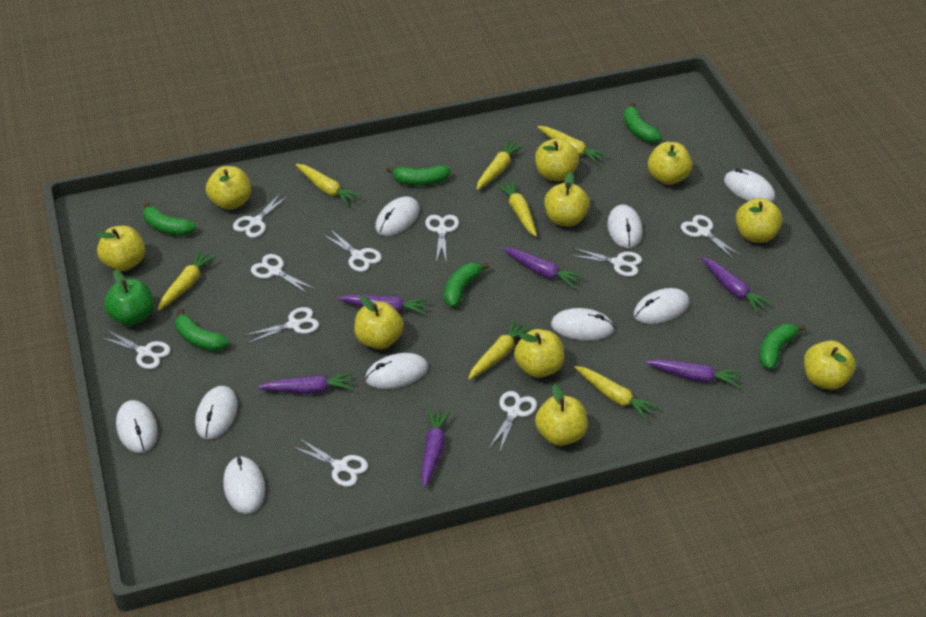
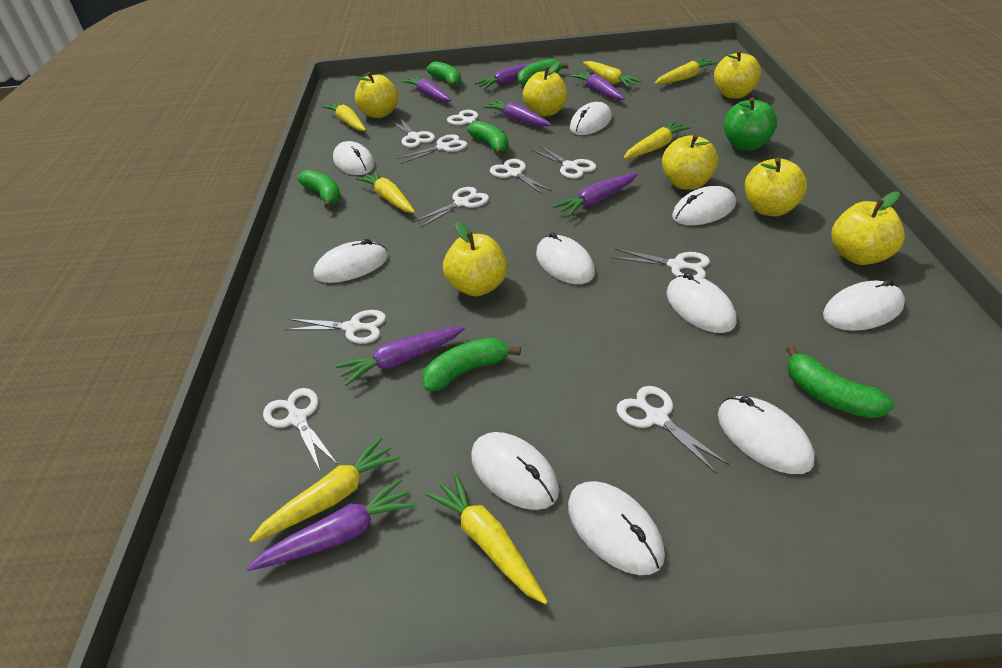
purple carrot: 6 -> 7
white mouse: 9 -> 10
yellow apple: 10 -> 7

